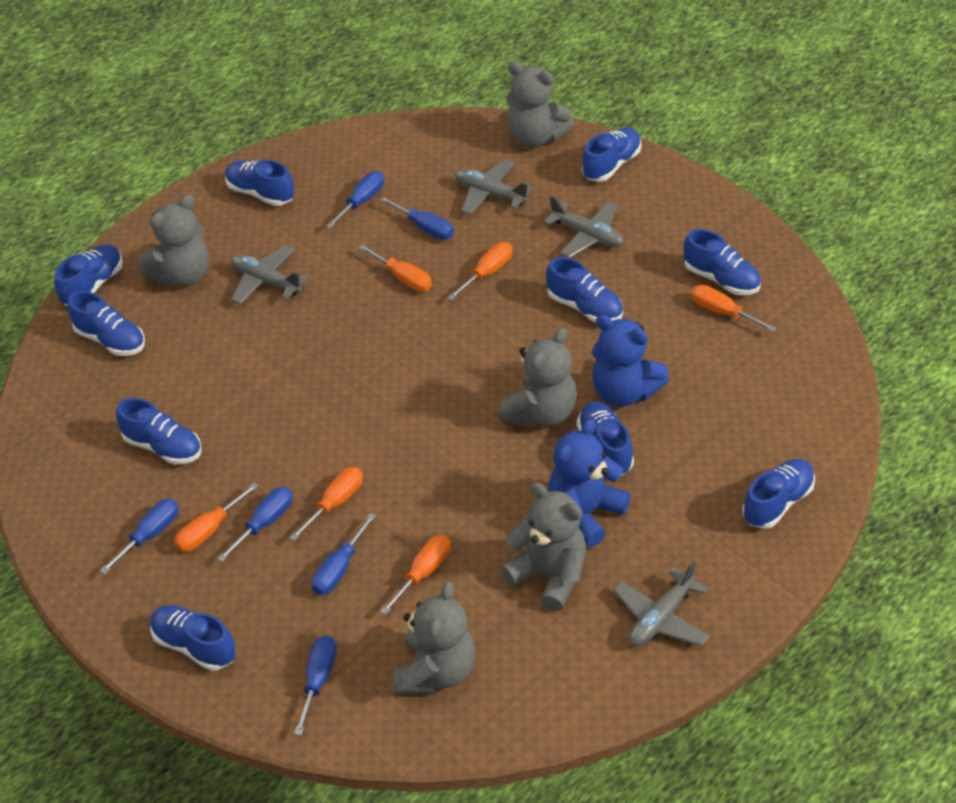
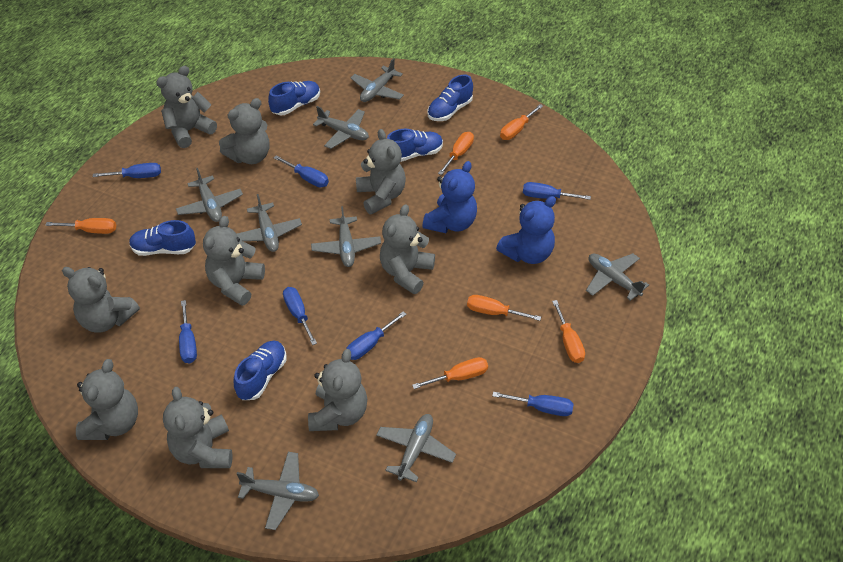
blue screwdriver: 6 -> 7
blue shoe: 10 -> 5
grey plane: 4 -> 8
grey teddy bear: 5 -> 9

